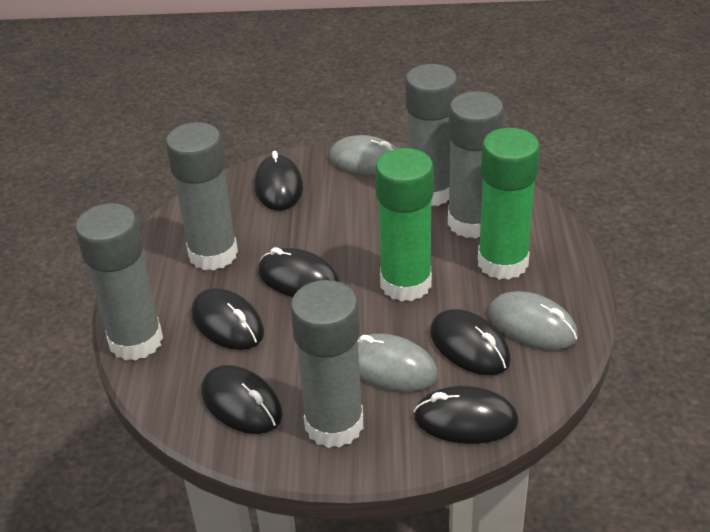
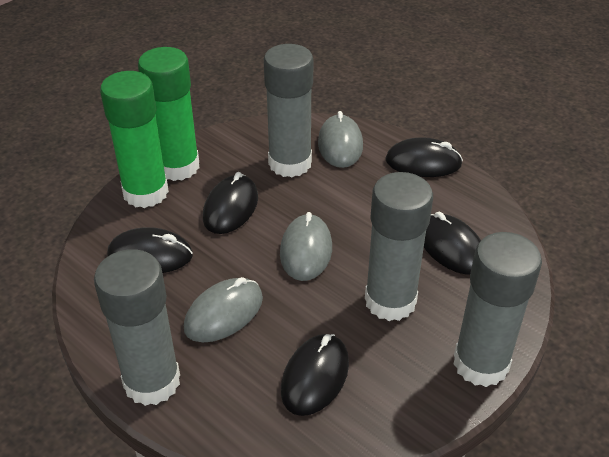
black mouse: 6 -> 5
grey glue stick: 5 -> 4

